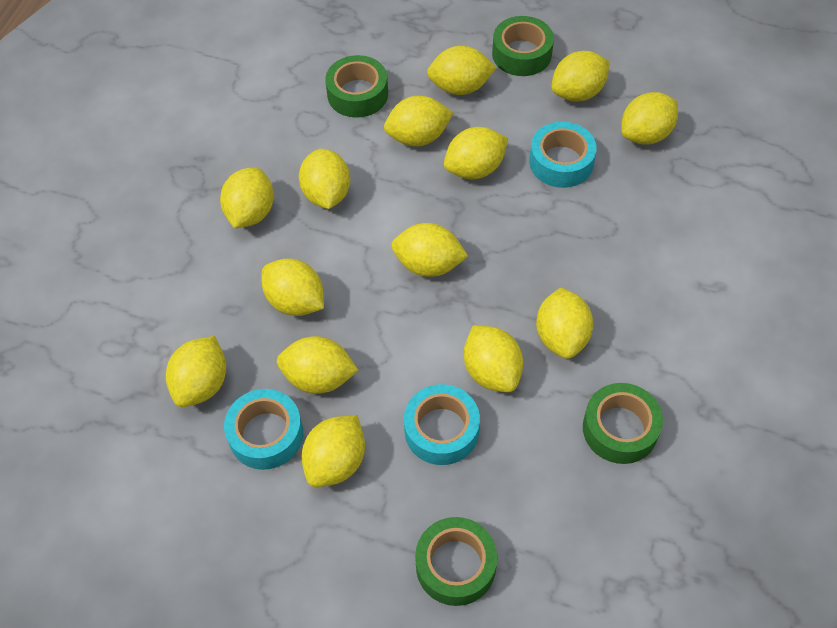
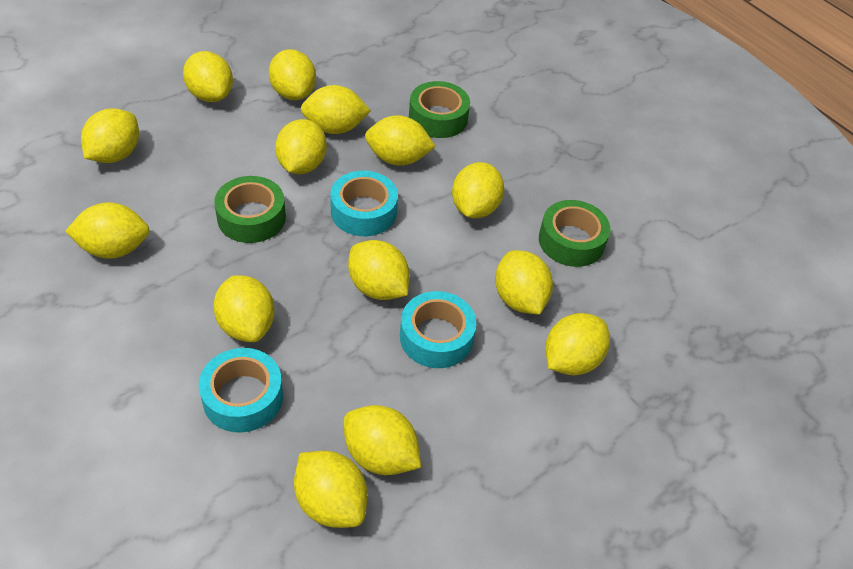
green tape: 4 -> 3

